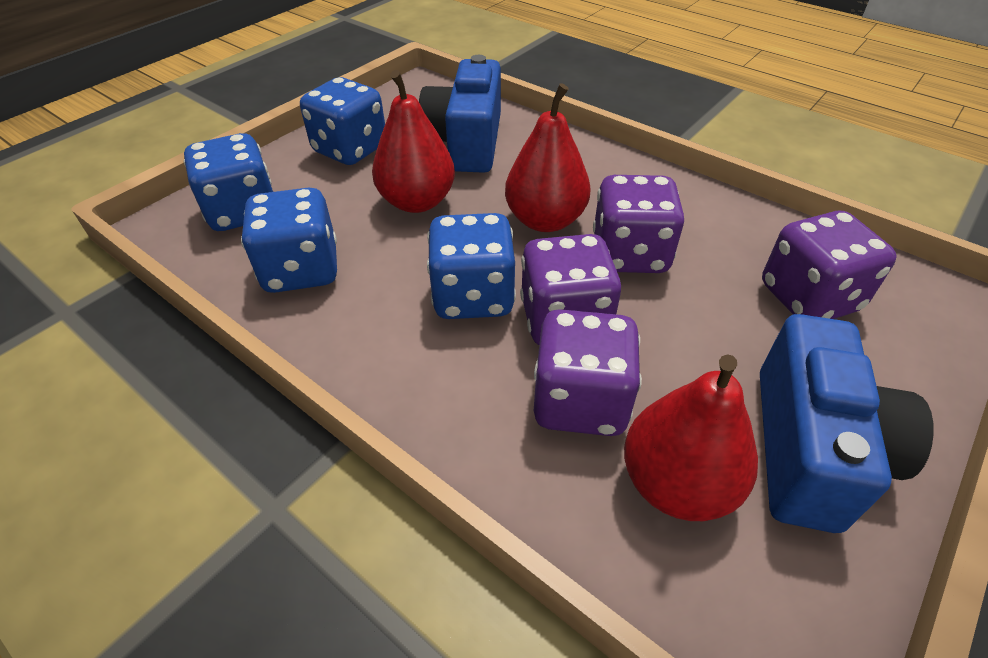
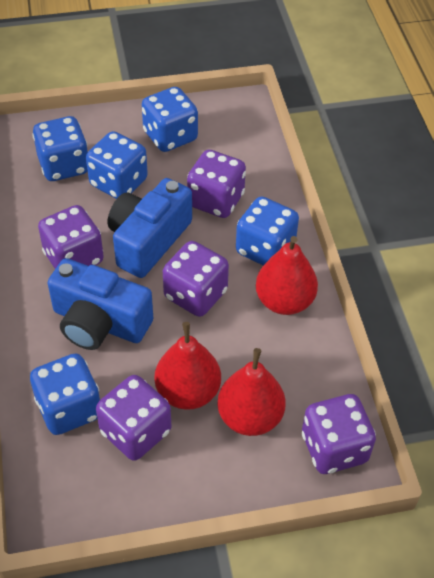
blue dice: 4 -> 5
purple dice: 4 -> 5

